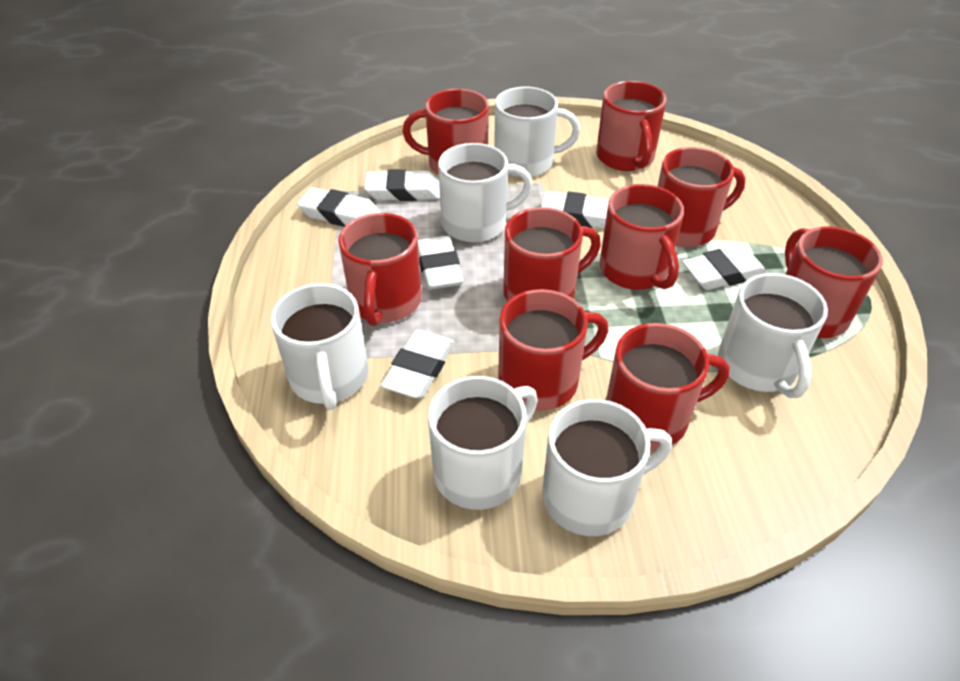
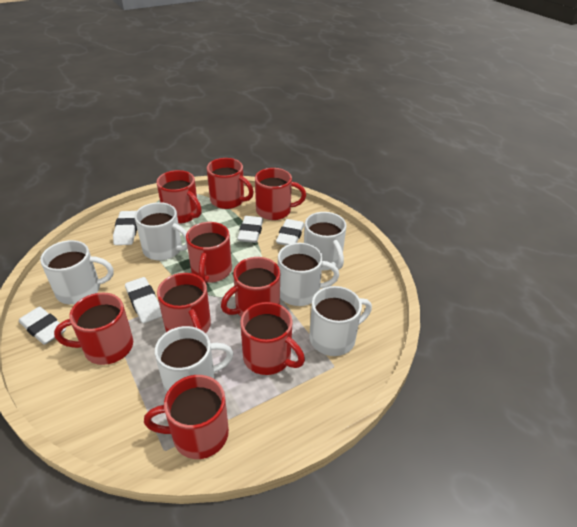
white eraser: 6 -> 5

